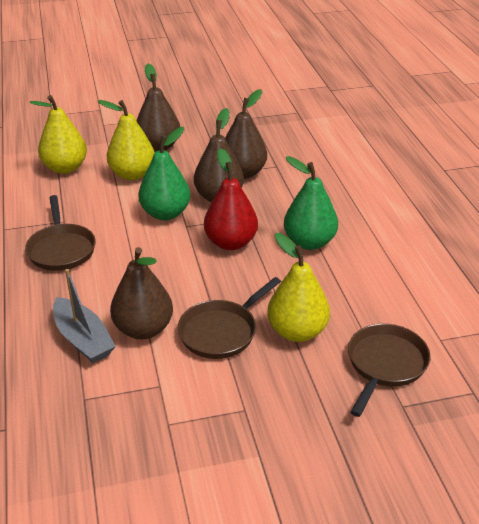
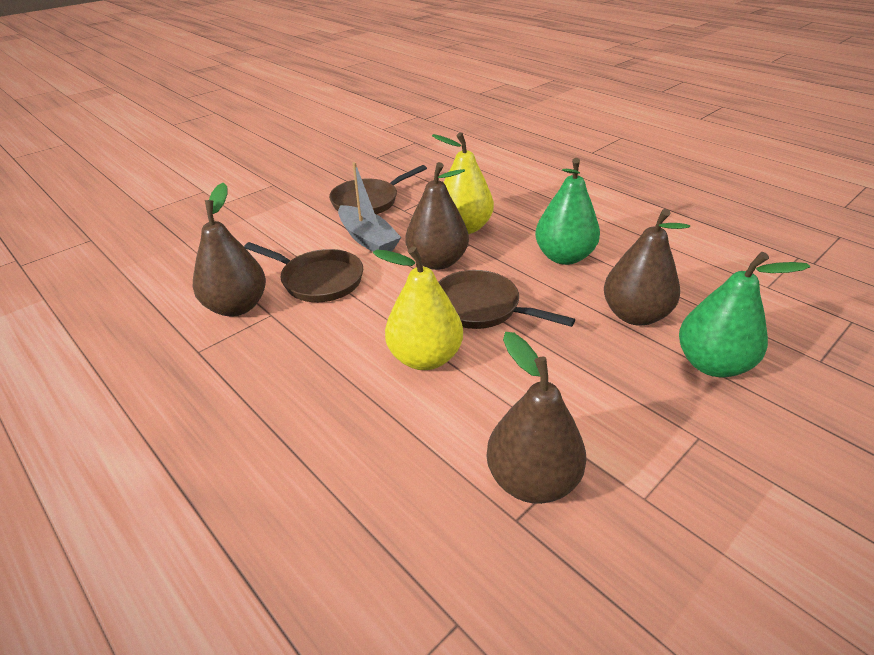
red pear: 1 -> 0
yellow pear: 3 -> 2

